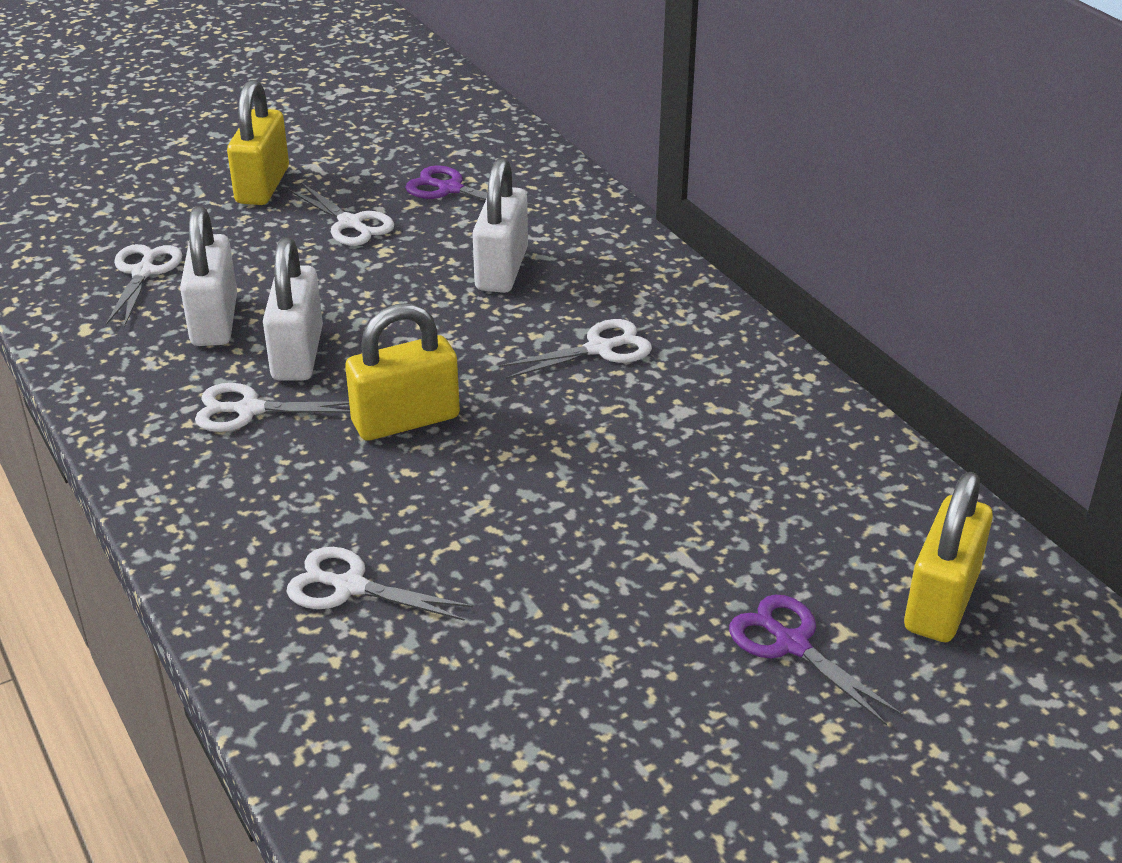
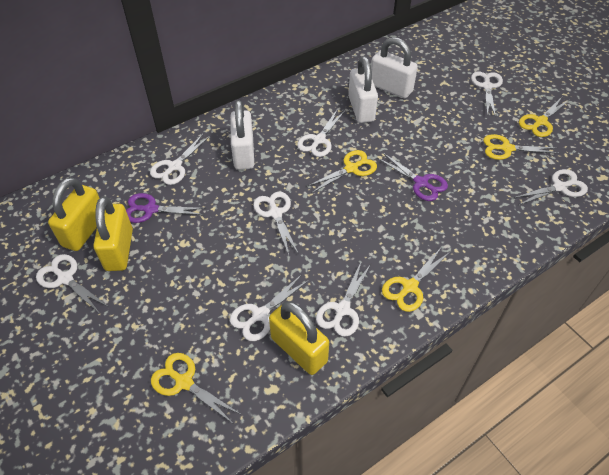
white scissors: 5 -> 8
yellow scissors: 0 -> 5

